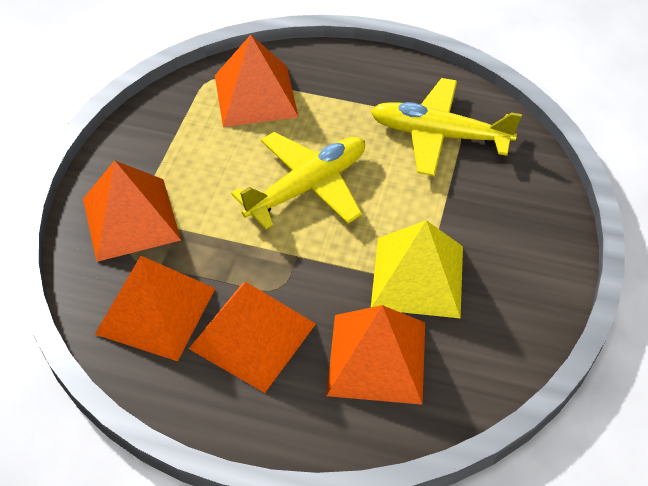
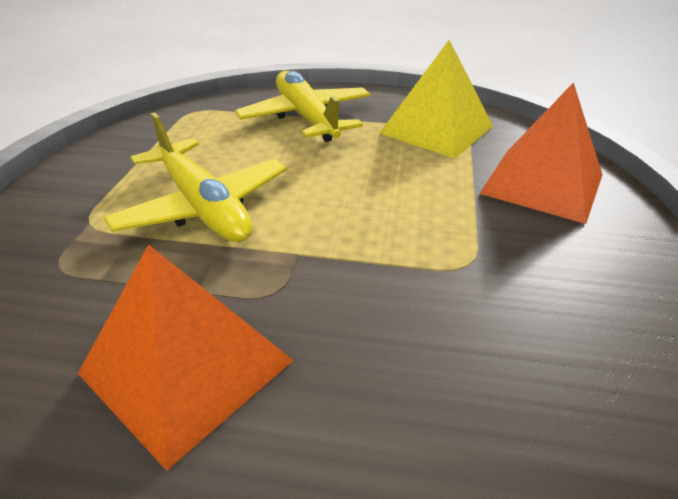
orange pyramid: 5 -> 2

